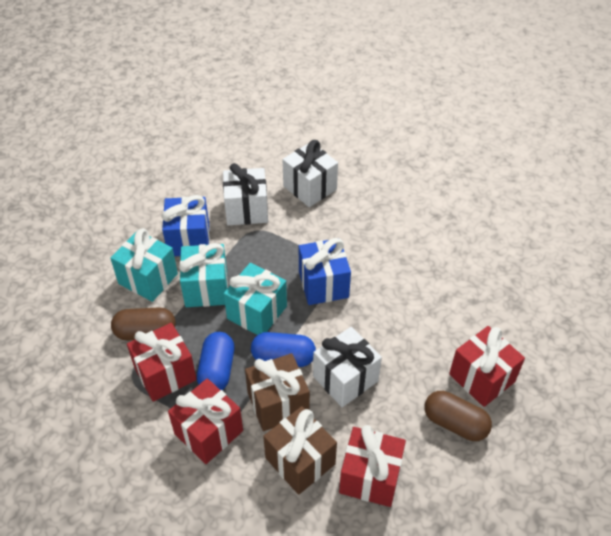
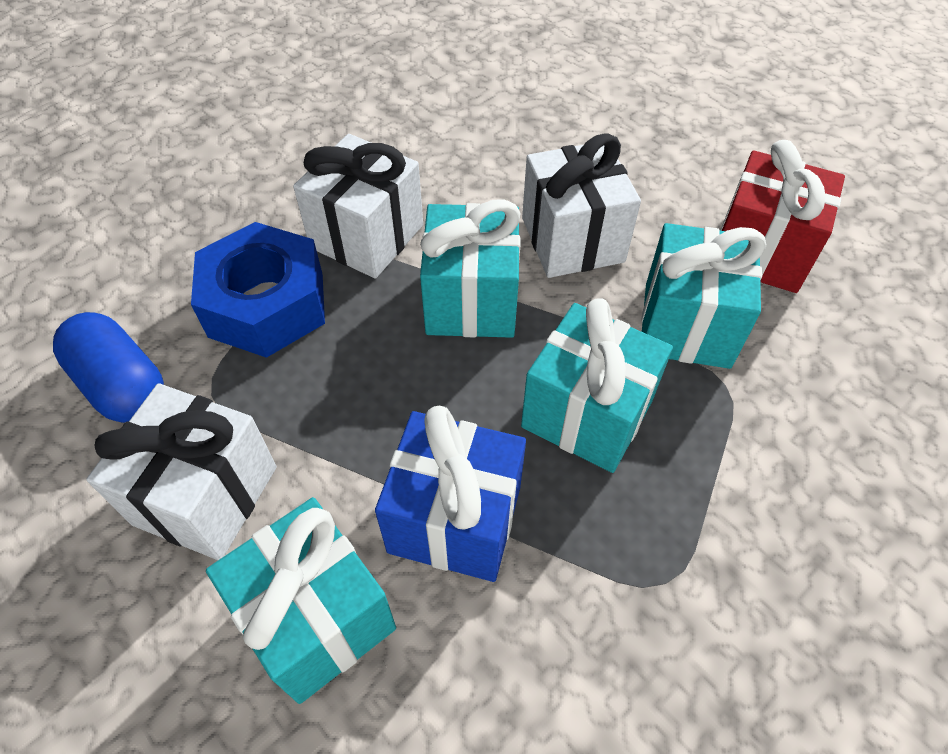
blue capsule: 2 -> 1
blue gift: 2 -> 1
blue nut: 0 -> 1
brown capsule: 2 -> 0
brown gift: 2 -> 0
red gift: 4 -> 1
turquoise gift: 3 -> 4

